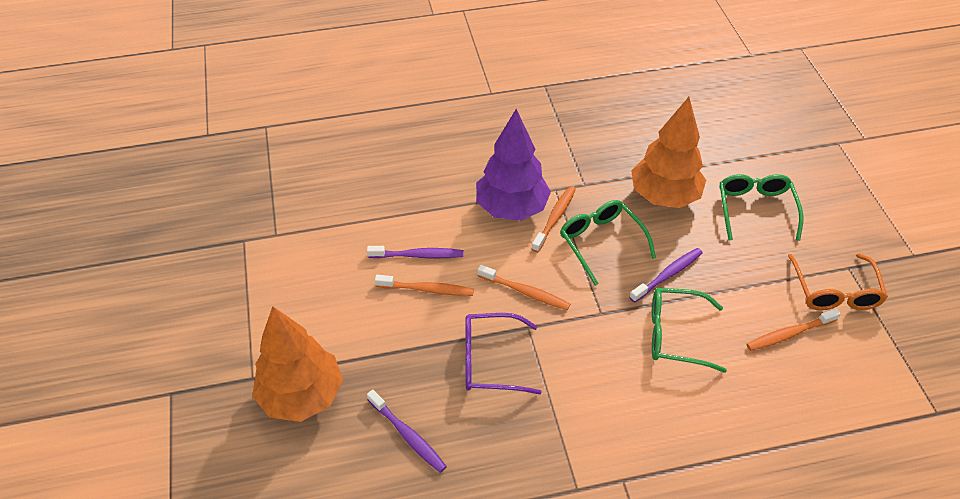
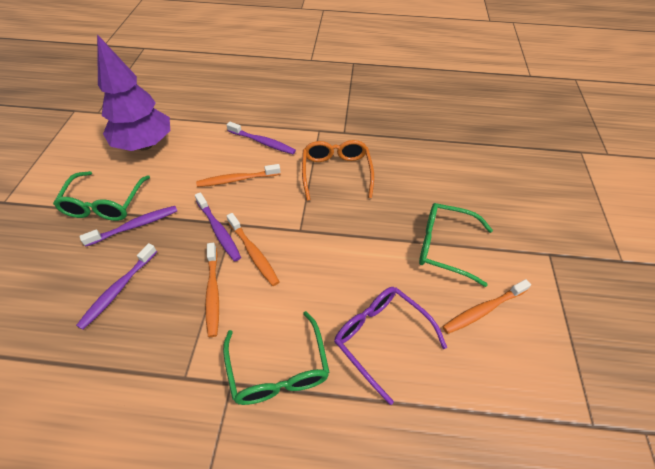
orange tree: 2 -> 0
purple toothbrush: 3 -> 4

